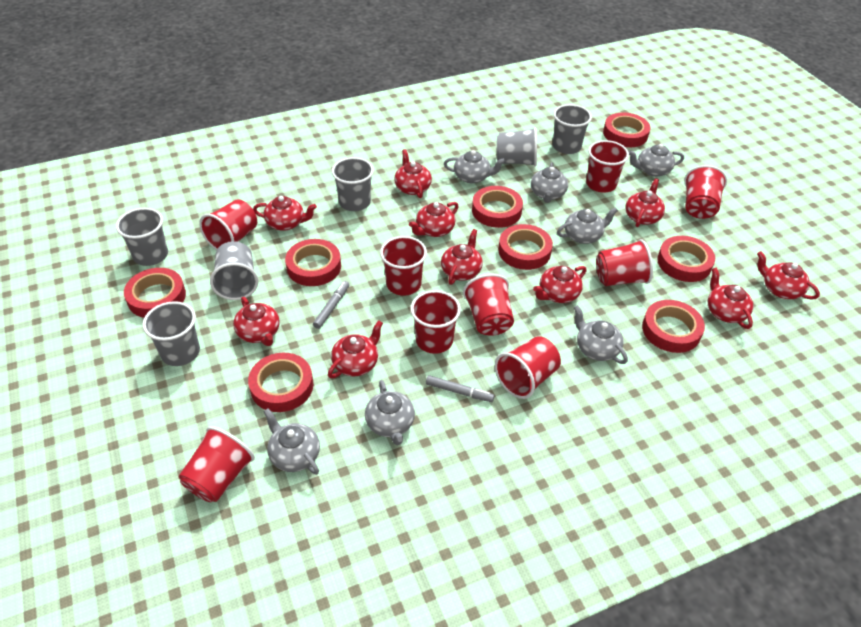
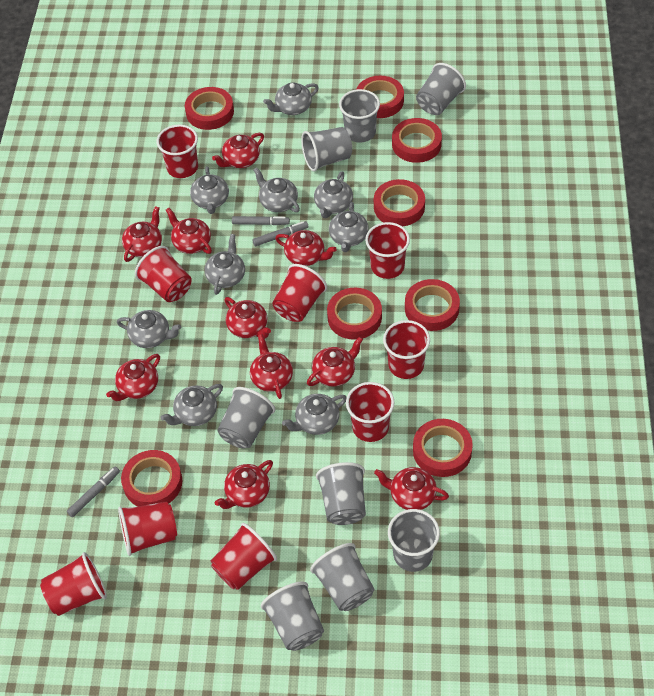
grey cup: 6 -> 8
grey marker: 2 -> 3
grey teapot: 7 -> 9

